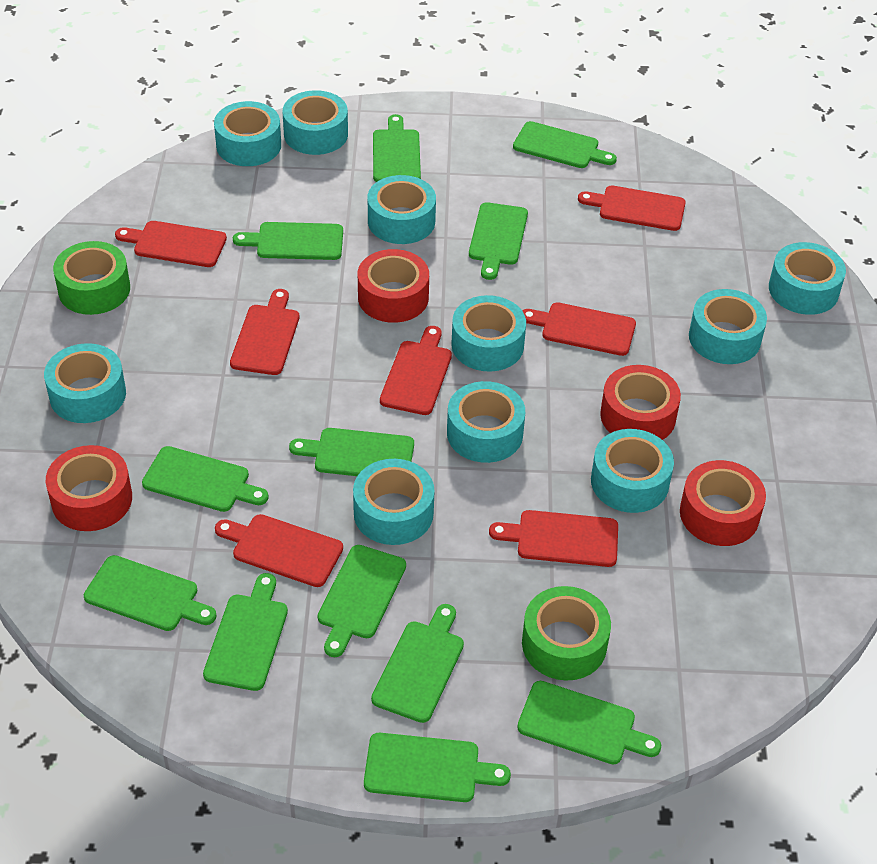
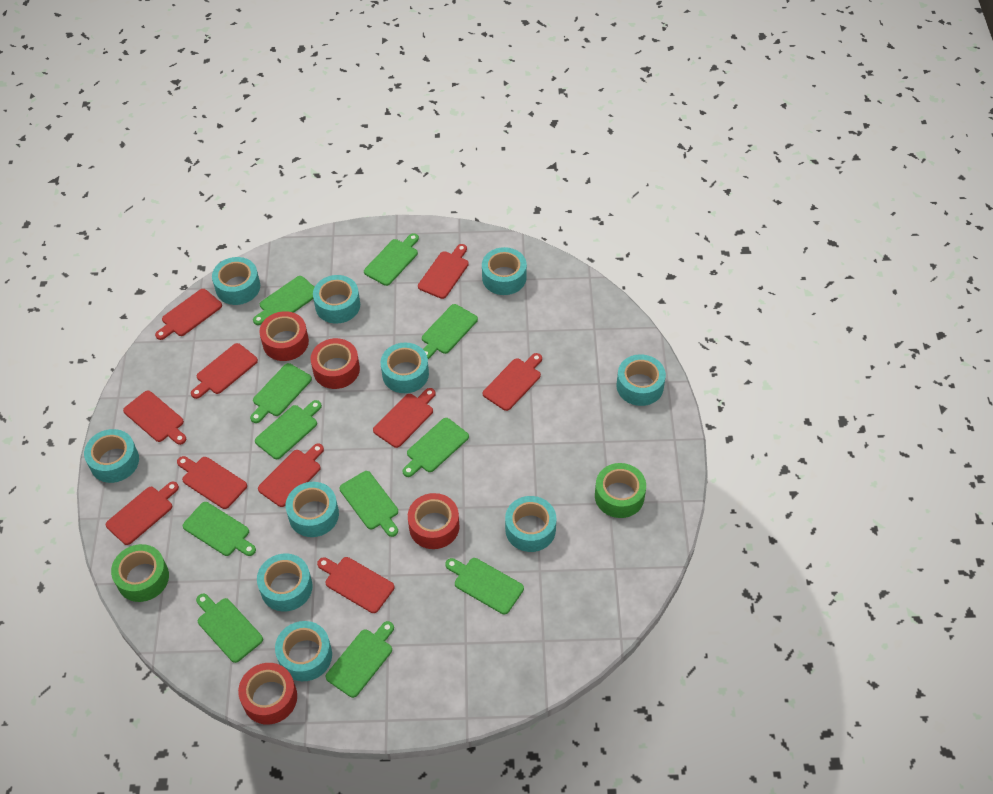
green cutting board: 12 -> 11
red cutting board: 7 -> 10

